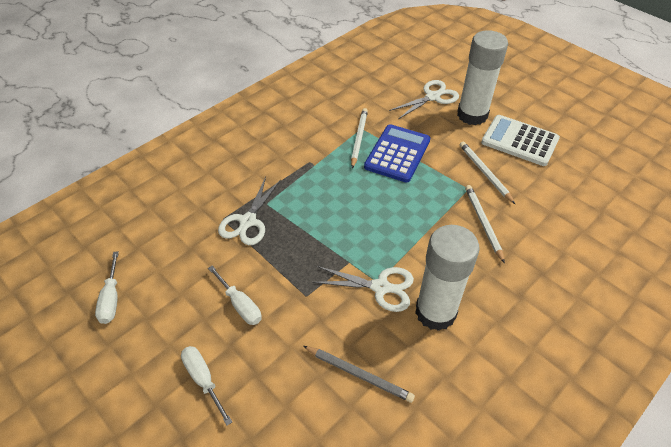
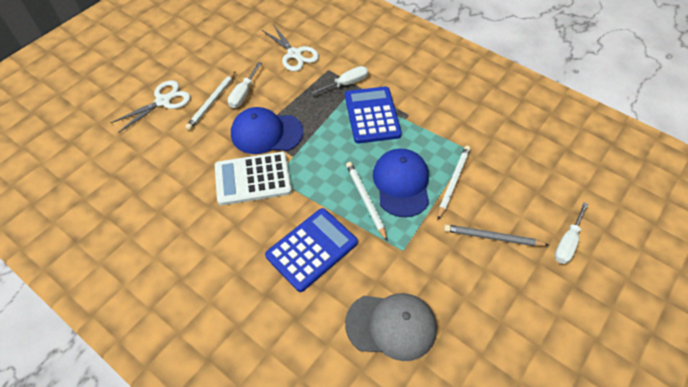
blue calculator: 1 -> 2
blue cap: 0 -> 2
grey cap: 0 -> 1
white glue stick: 2 -> 0
white scissors: 3 -> 2

